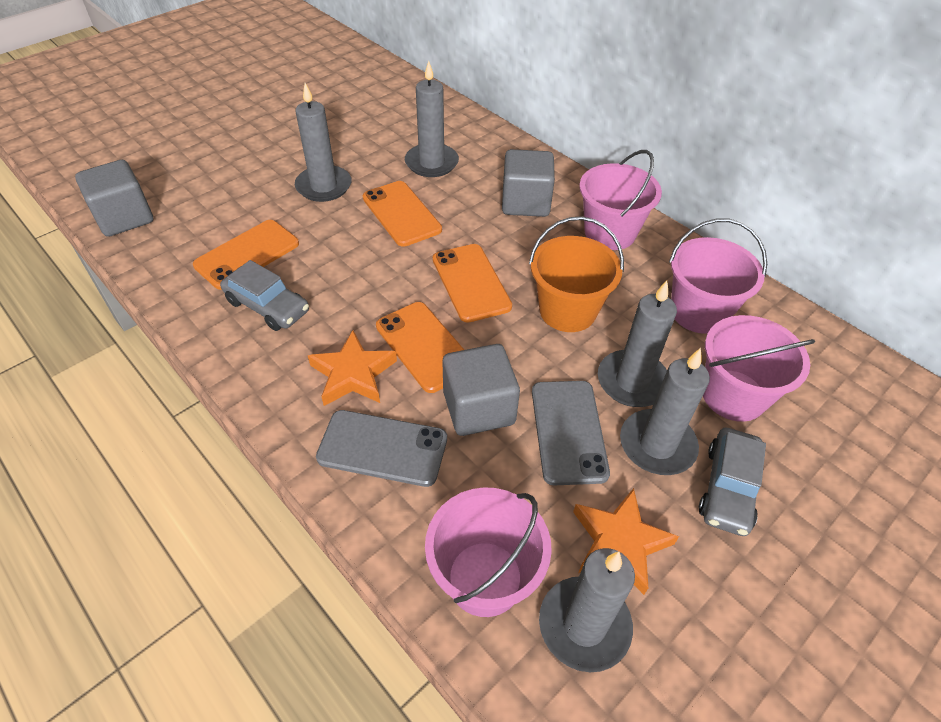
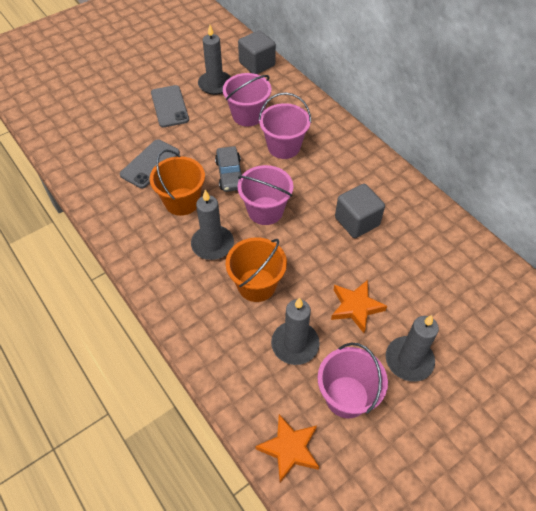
grey candle: 5 -> 4
grey car: 2 -> 1
grey cube: 3 -> 2
orange bucket: 1 -> 2
orange phone: 4 -> 0

